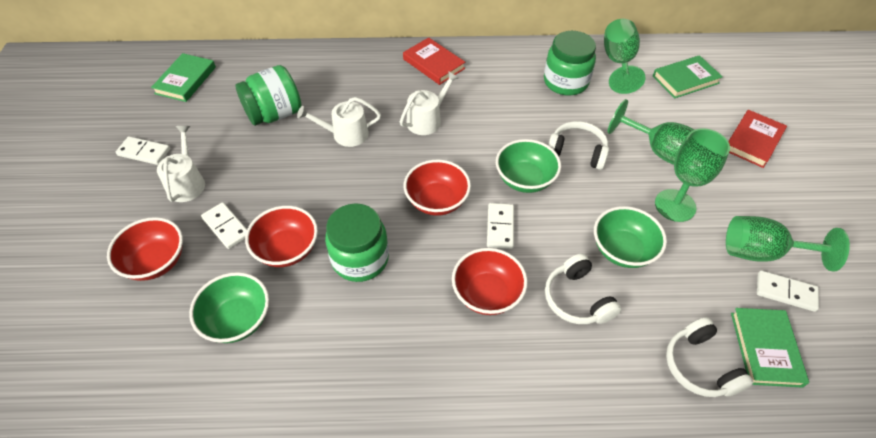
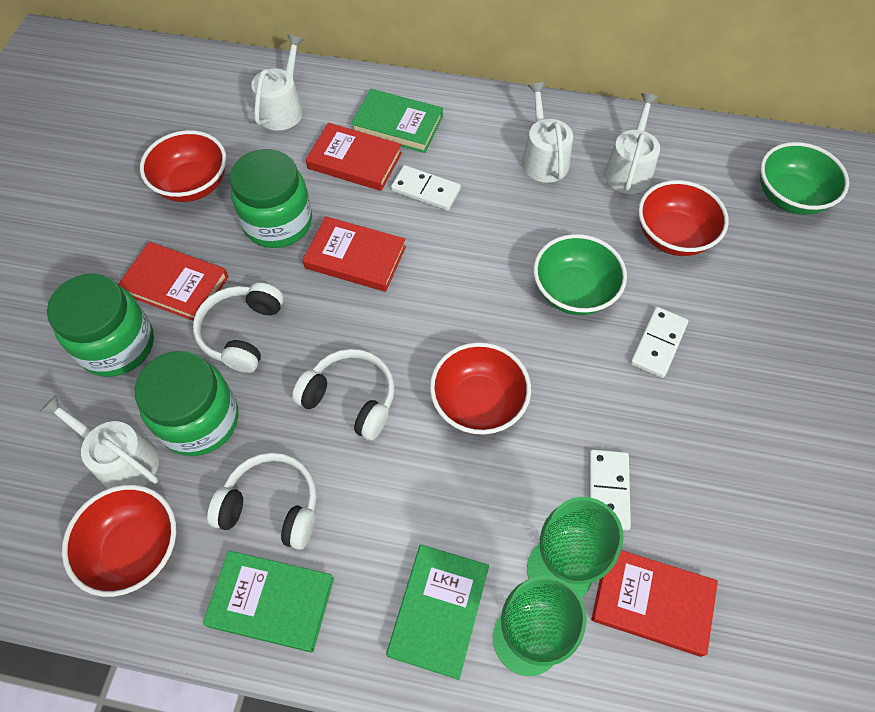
green bowl: 3 -> 2
green goblet: 4 -> 2
red book: 2 -> 4
white domino: 4 -> 3
white watering can: 3 -> 4

